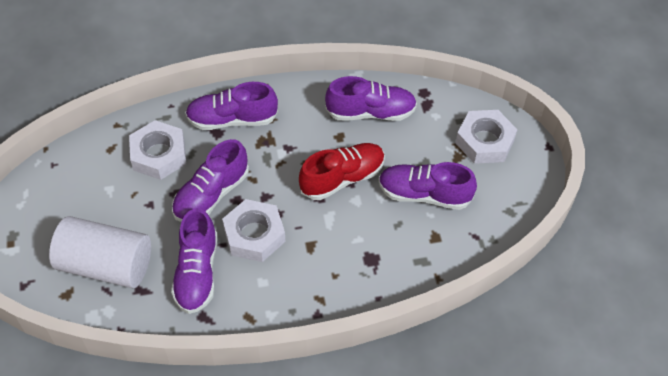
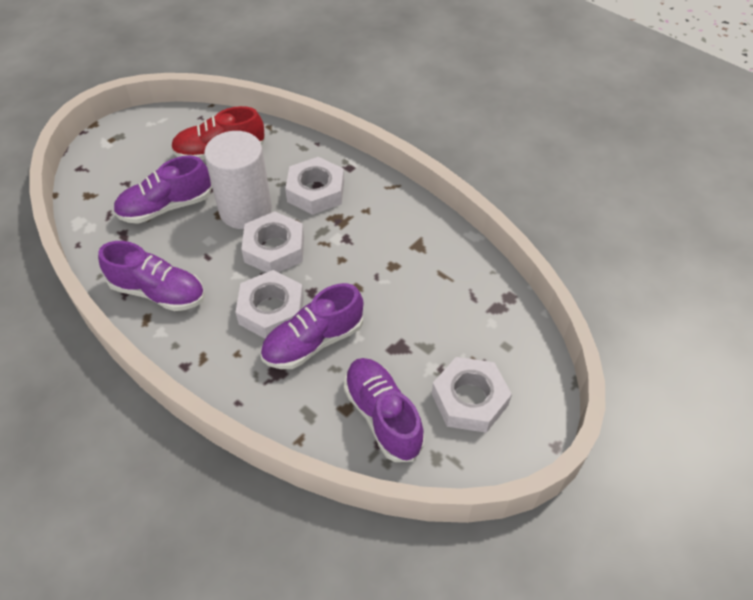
purple shoe: 5 -> 4
white nut: 3 -> 4

